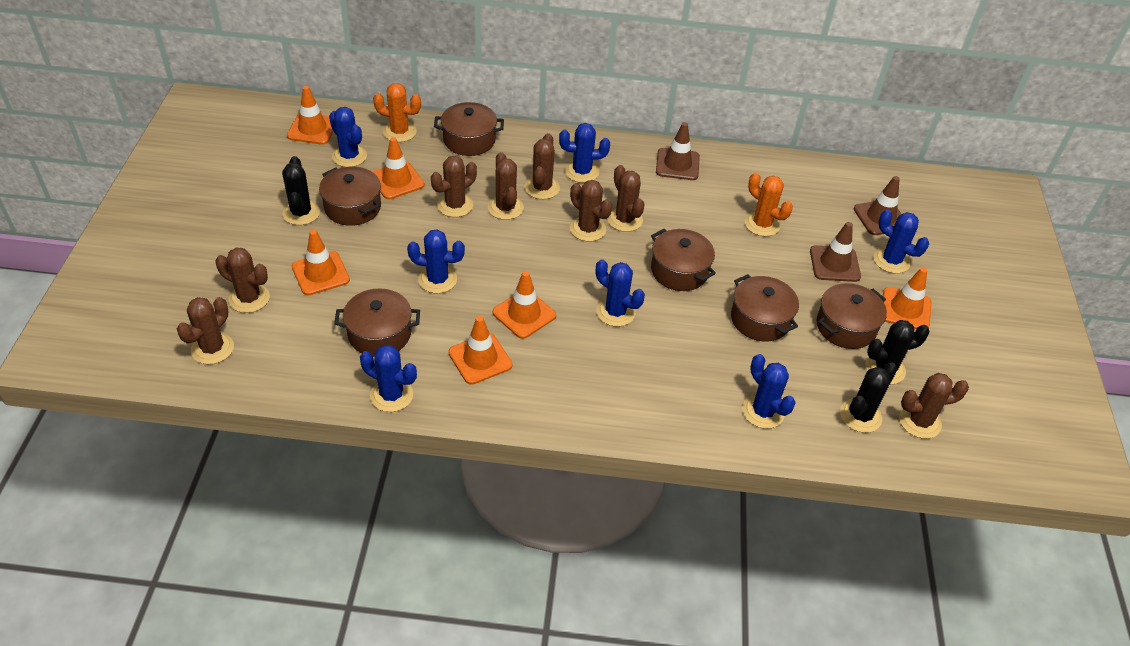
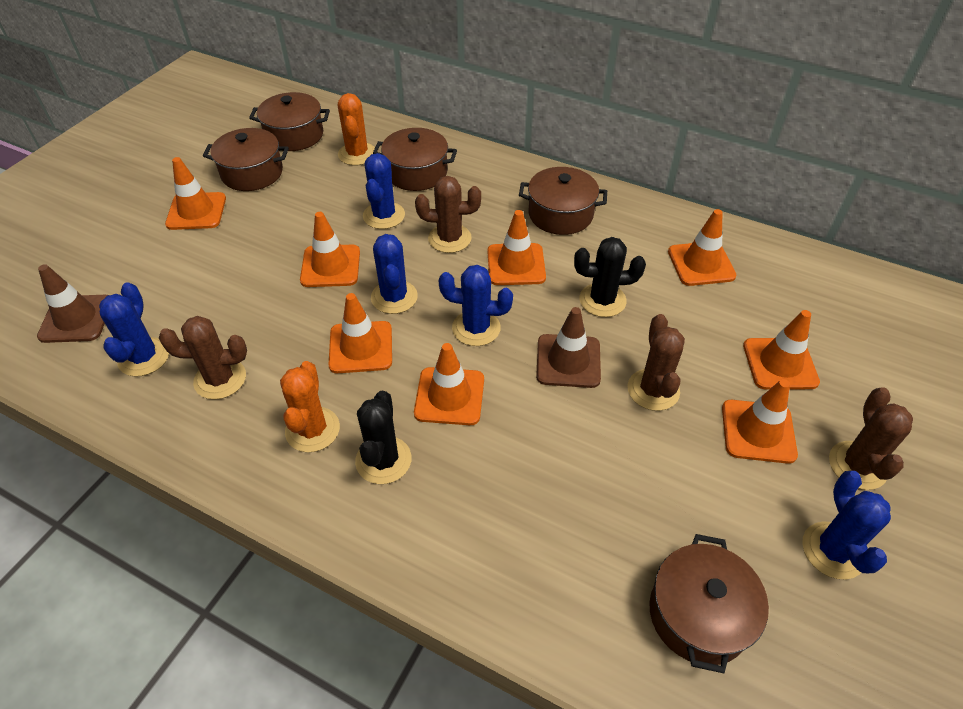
black cactus: 3 -> 2
blue cactus: 7 -> 5
brown cactus: 8 -> 4
brown pot: 6 -> 5
brown traffic cone: 3 -> 2
orange traffic cone: 6 -> 8

